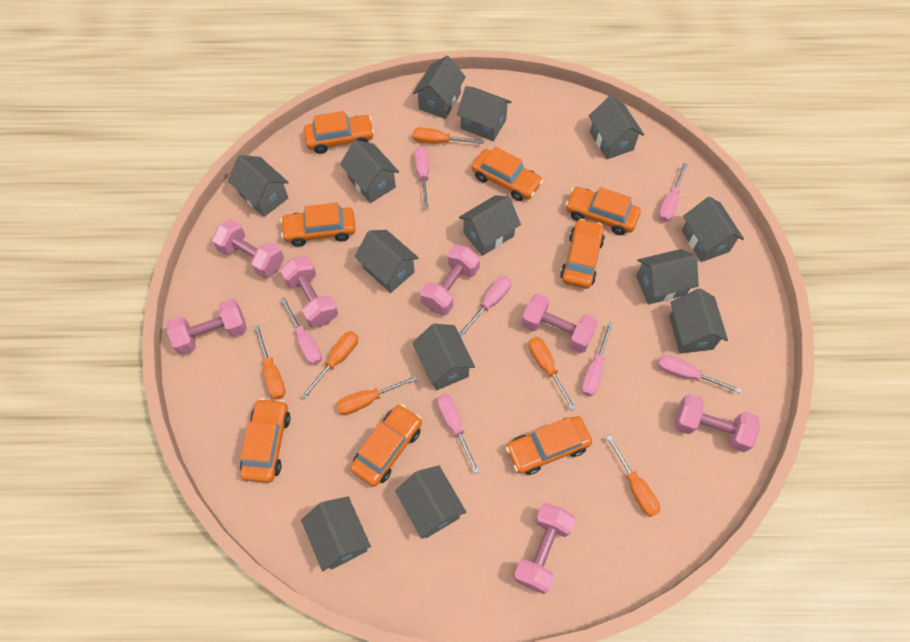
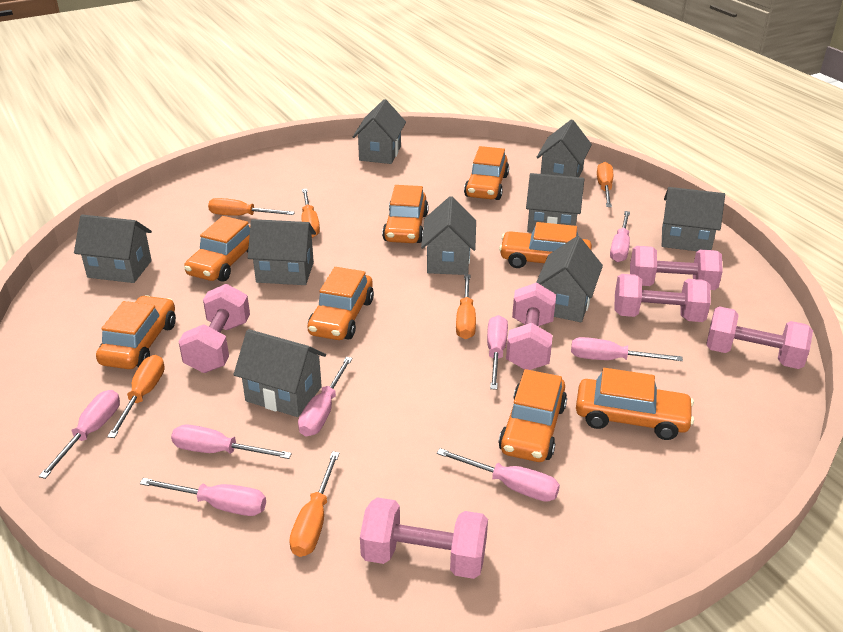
grey house: 13 -> 9
pink dumbbell: 7 -> 6
pink screwdriver: 7 -> 8

